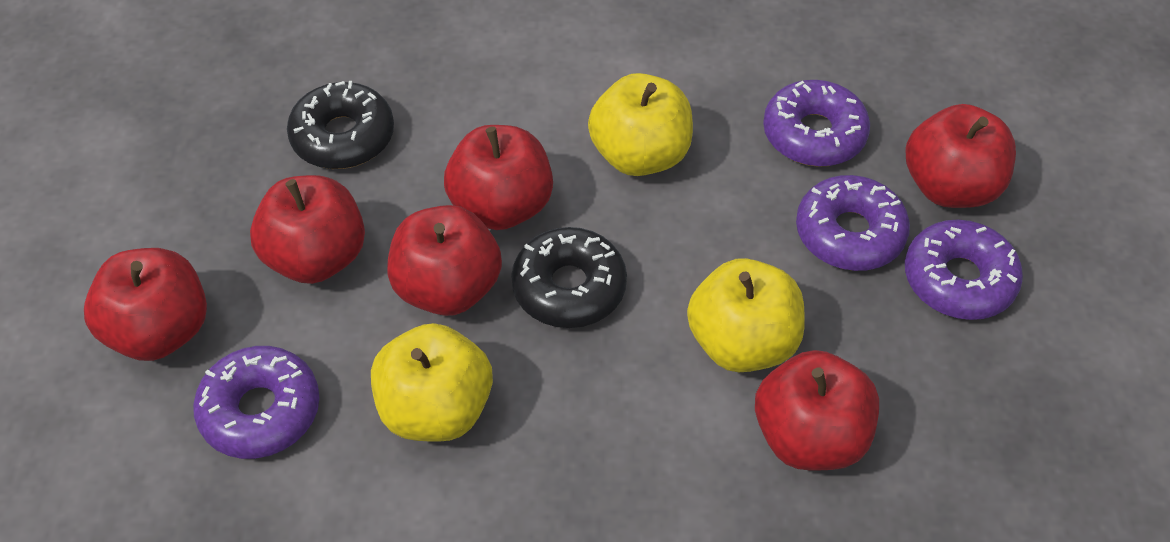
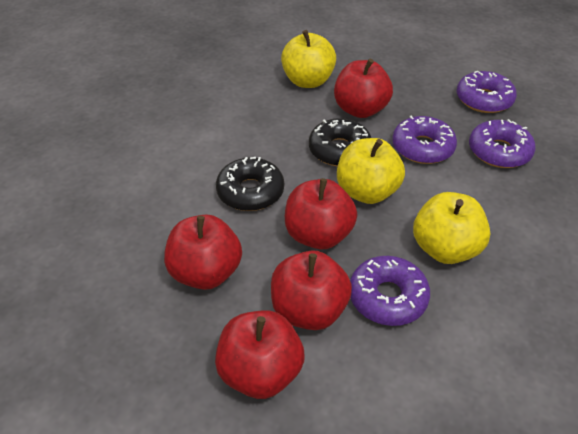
red apple: 6 -> 5

